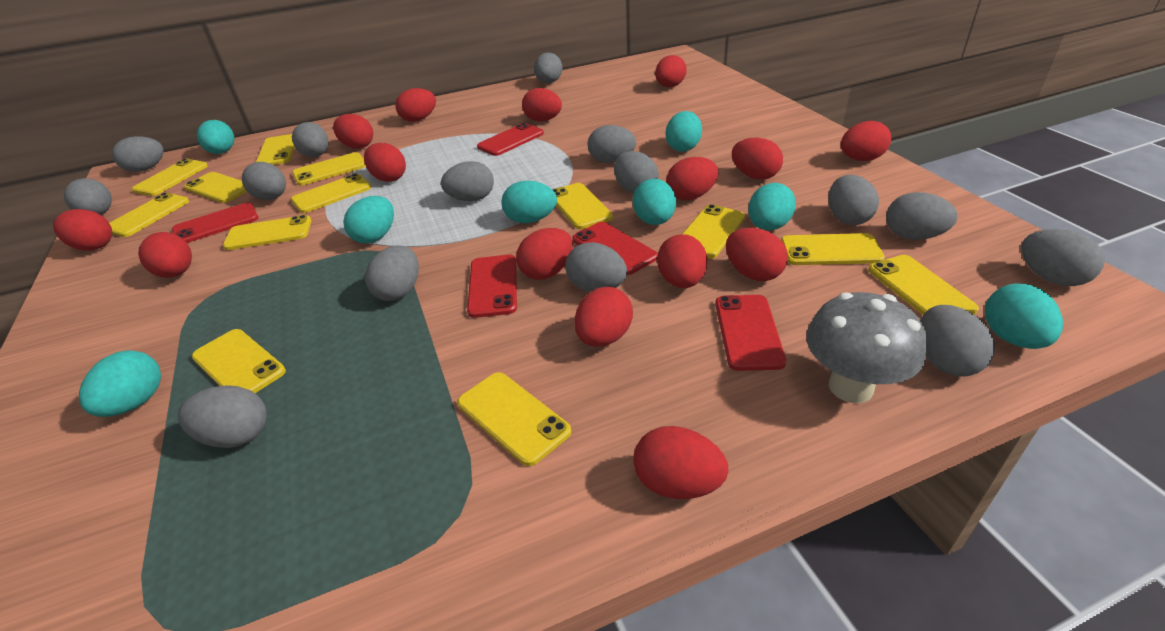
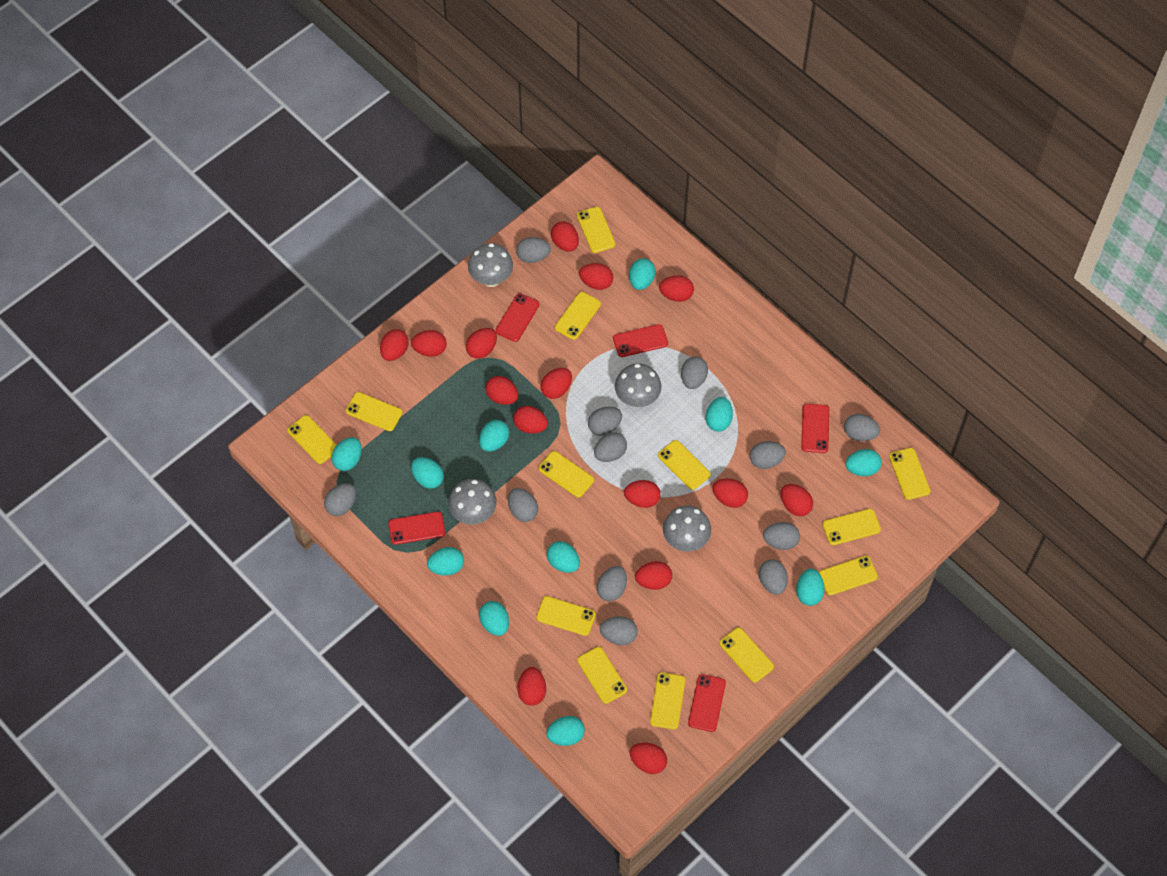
grey egg: 15 -> 12
grey mushroom: 1 -> 4
turquoise egg: 8 -> 11

